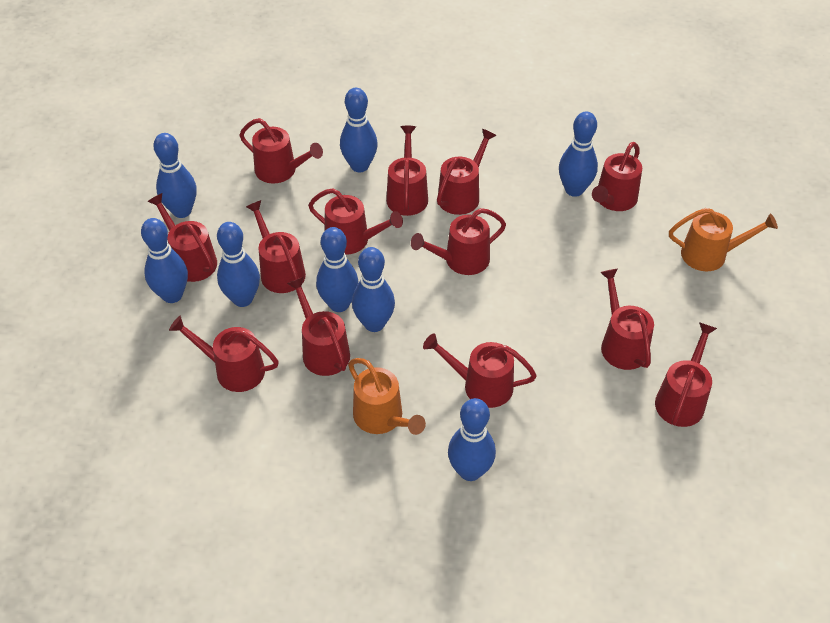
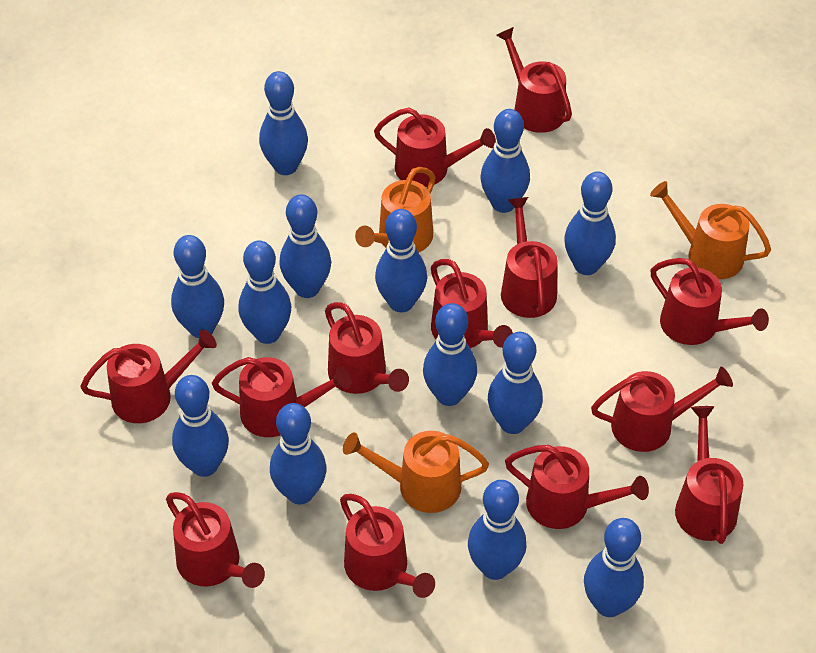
blue bowling pin: 8 -> 13
orange watering can: 2 -> 3

